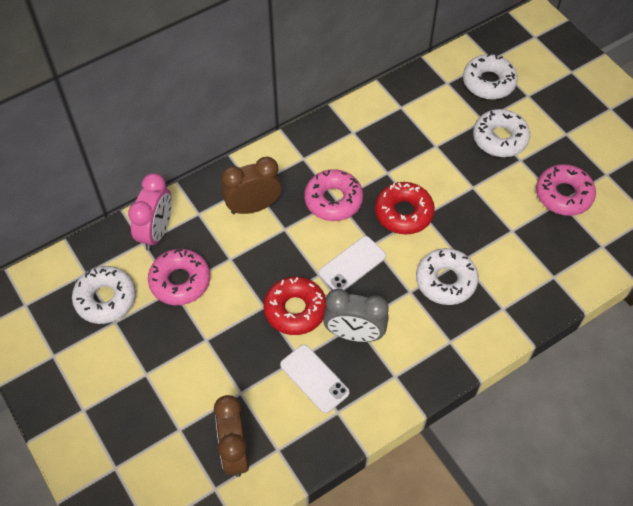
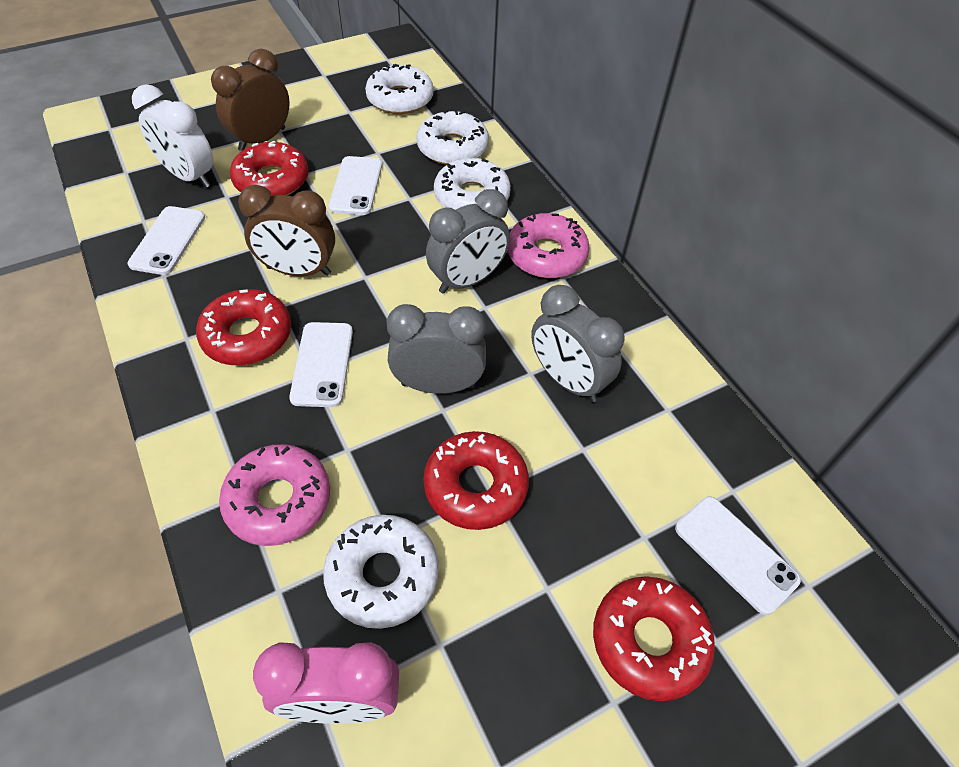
grey clock: 1 -> 3
pink donut: 3 -> 2
red donut: 2 -> 4
white clock: 0 -> 1
white phone: 2 -> 4

